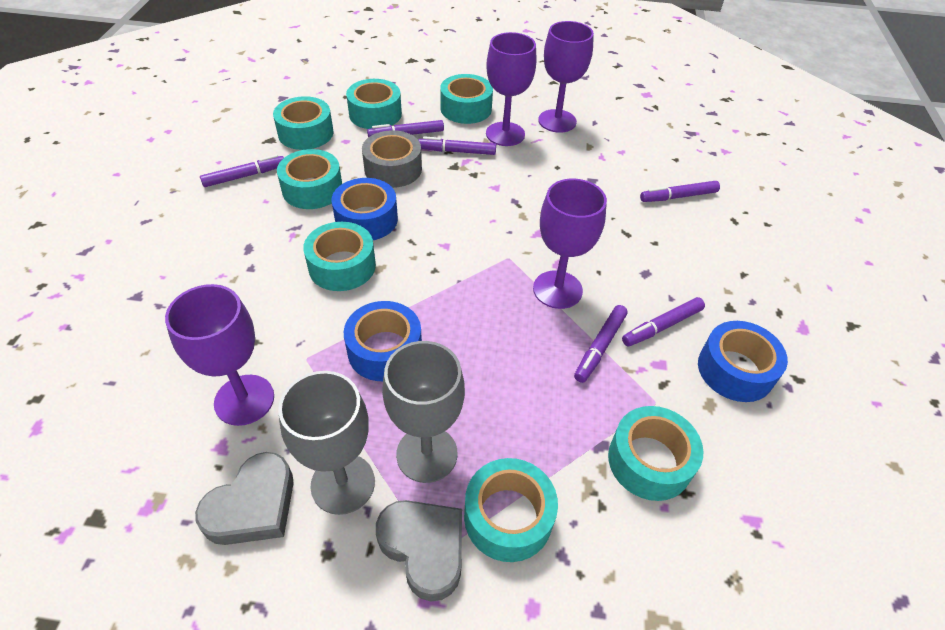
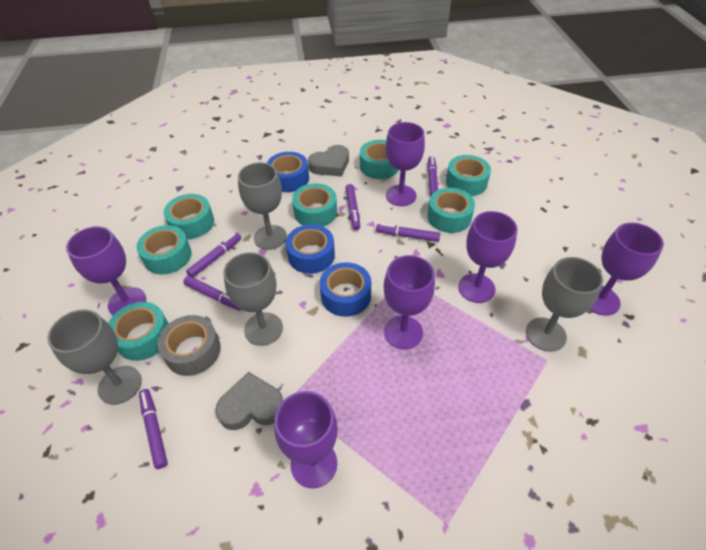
grey goblet: 2 -> 4
purple goblet: 4 -> 6

